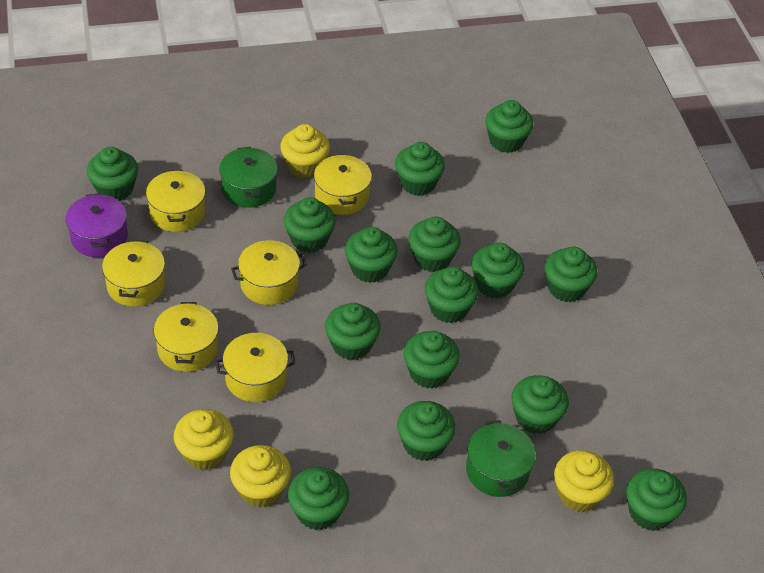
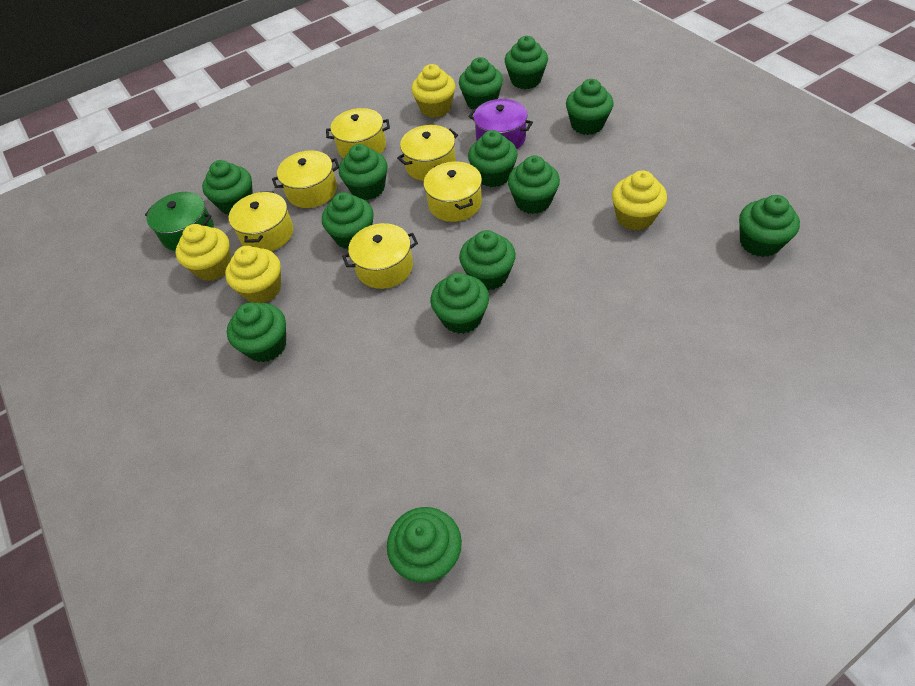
green cupcake: 15 -> 13
green pot: 2 -> 1

